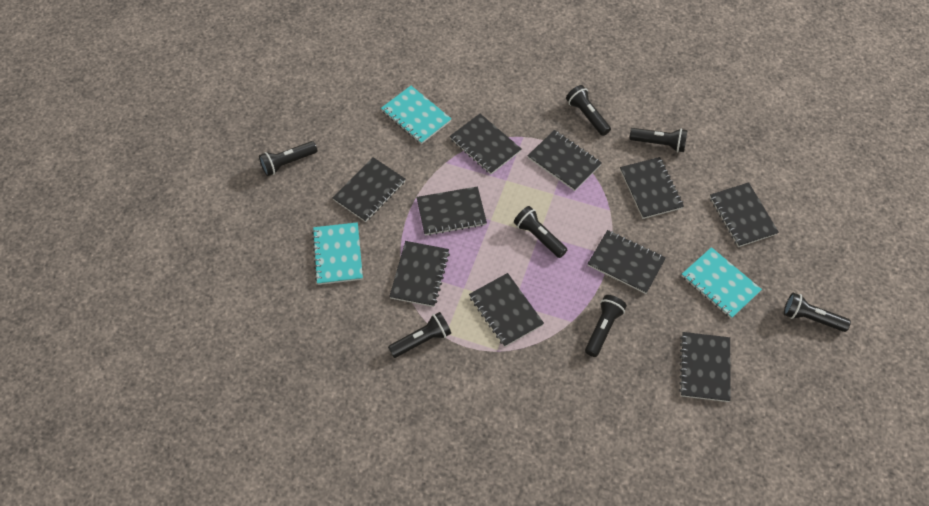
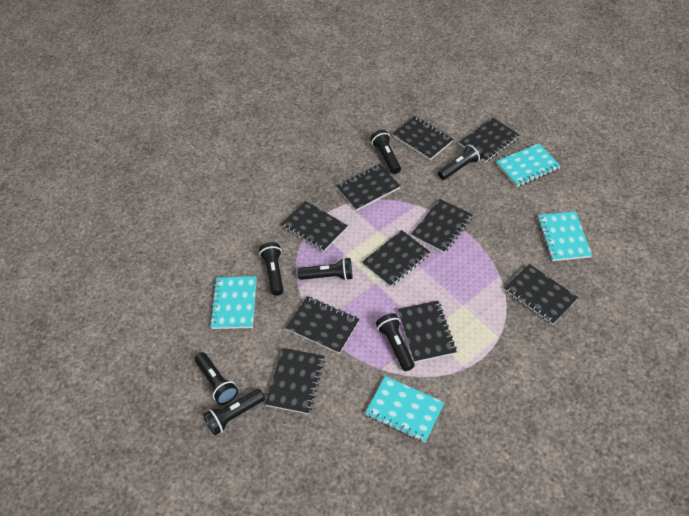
turquoise notebook: 3 -> 4

